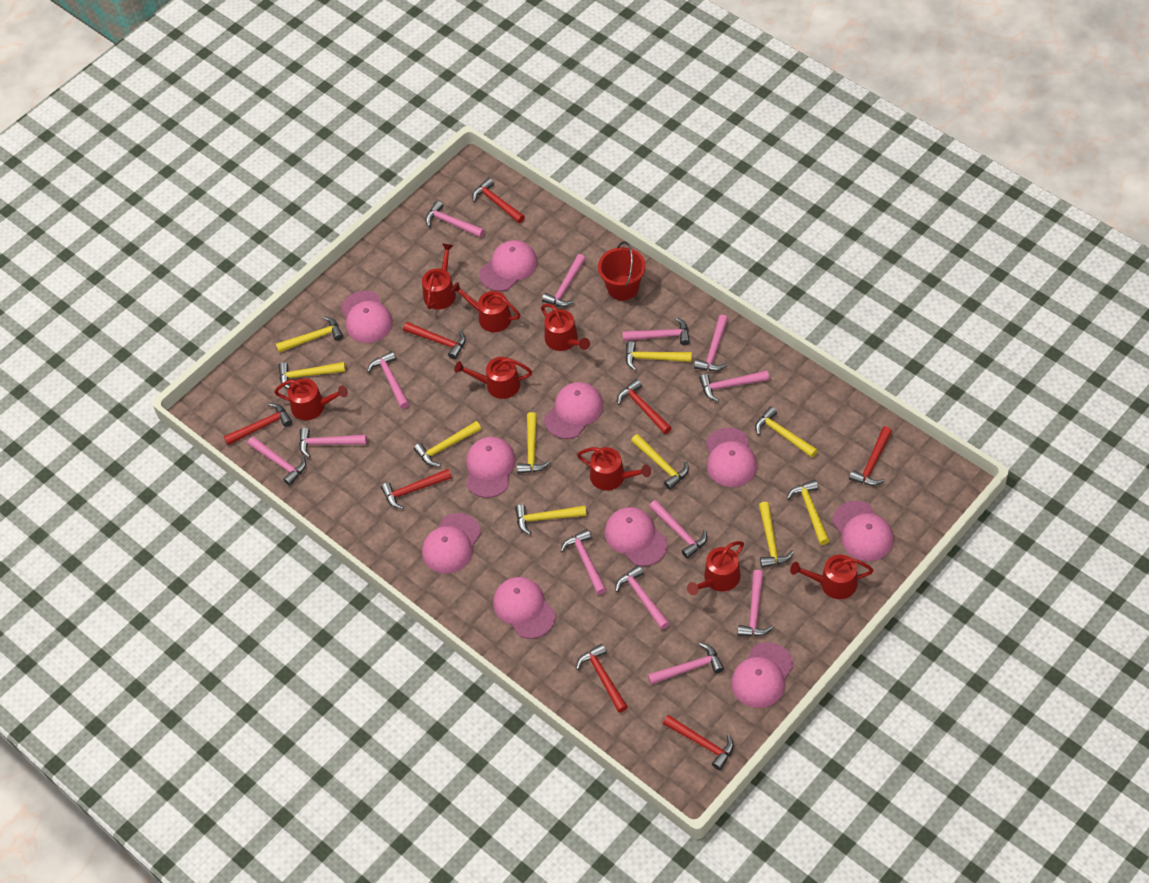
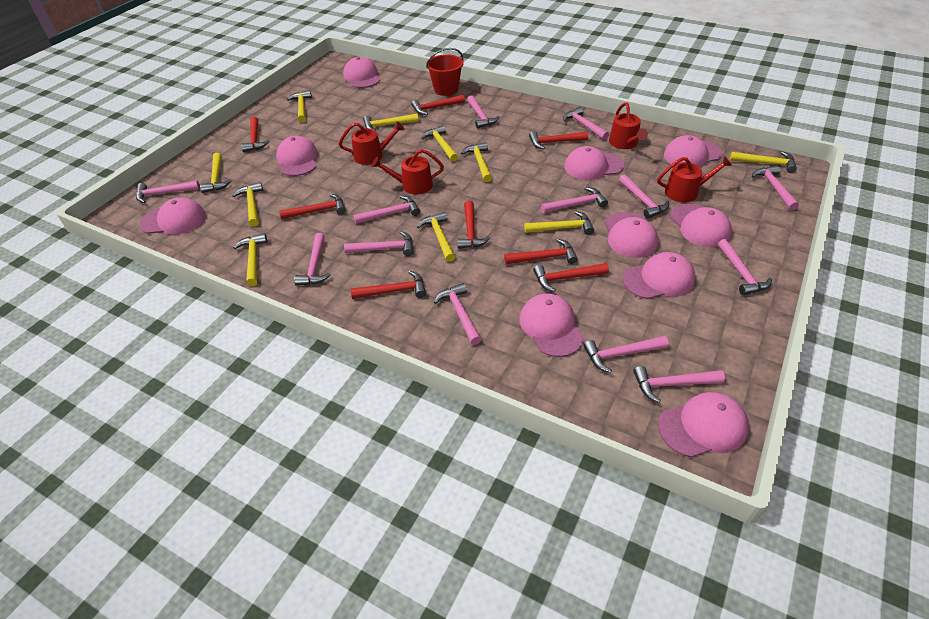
red watering can: 8 -> 4

